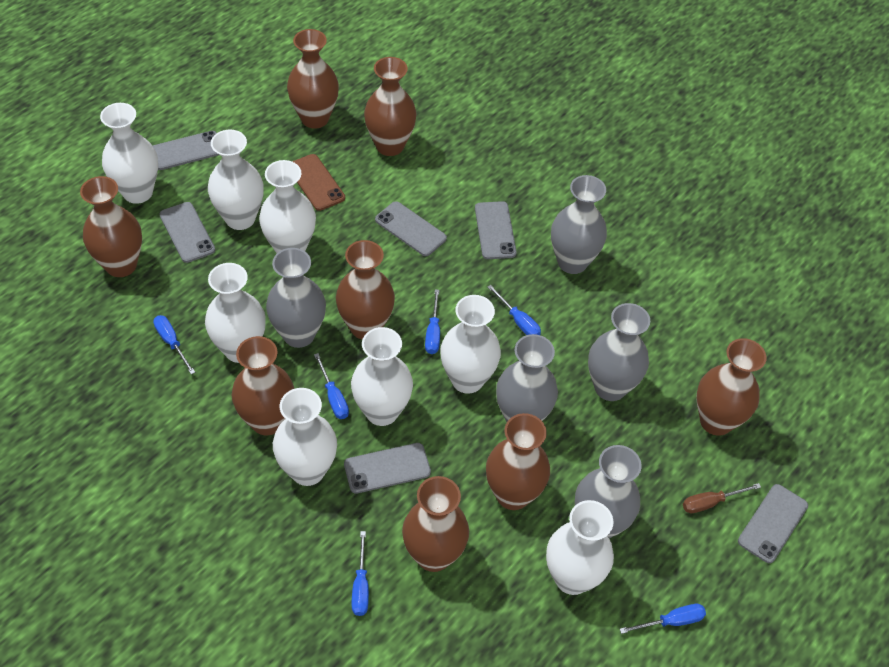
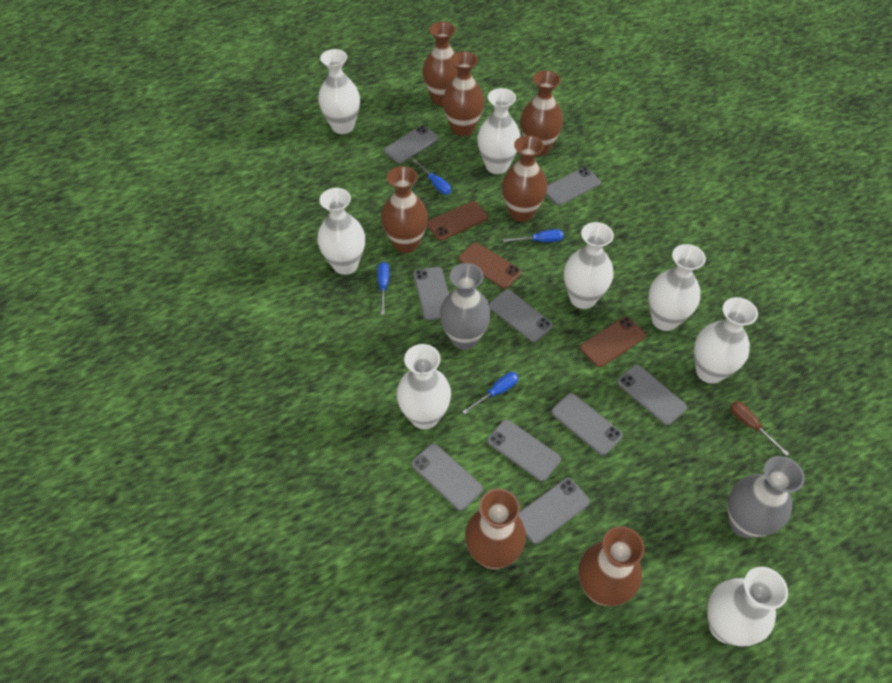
blue screwdriver: 6 -> 4
brown phone: 1 -> 3
brown vase: 8 -> 7
grey phone: 6 -> 9
grey vase: 5 -> 2

